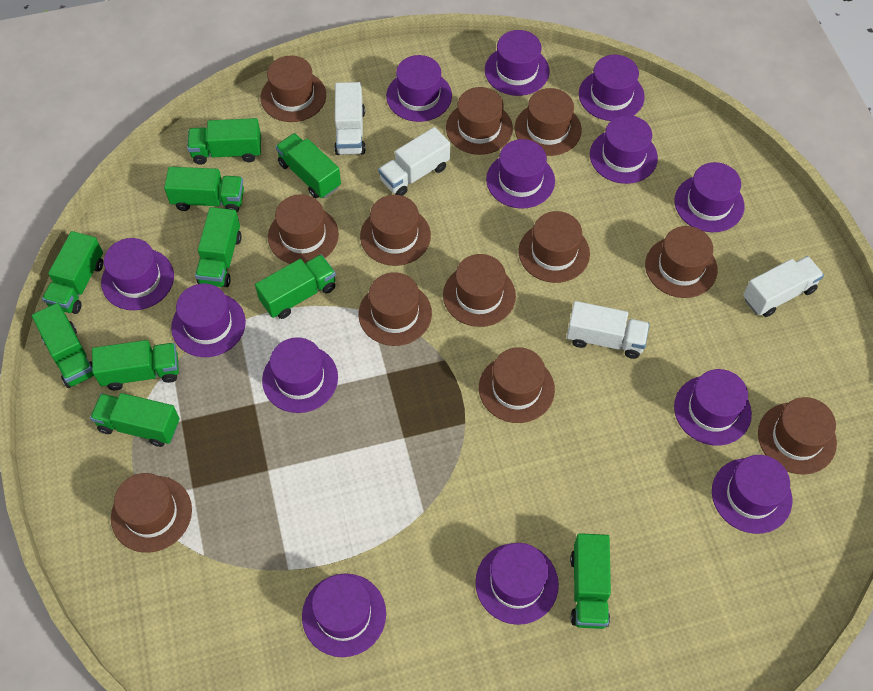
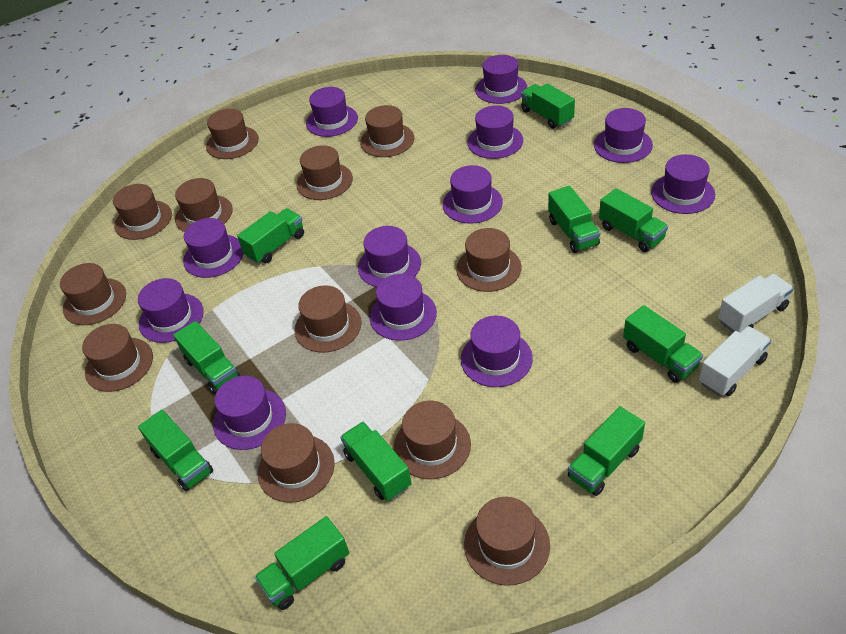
purple hat: 13 -> 12
white truck: 4 -> 2

